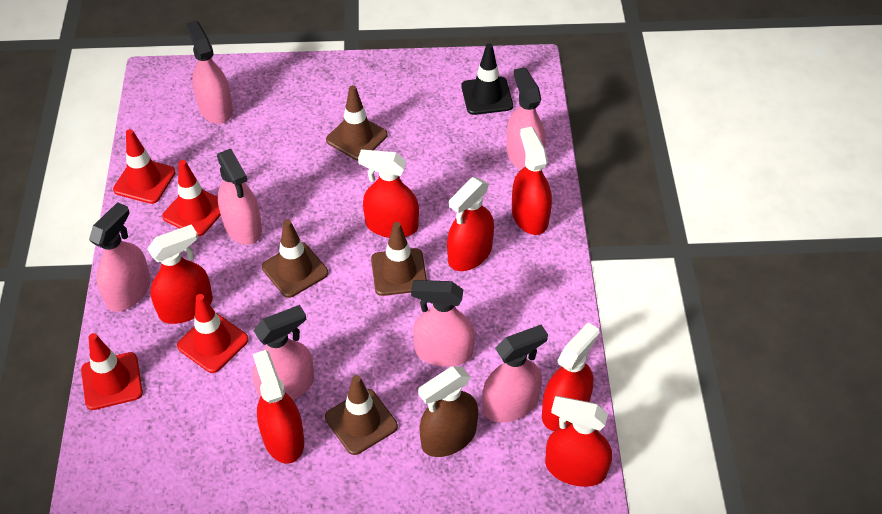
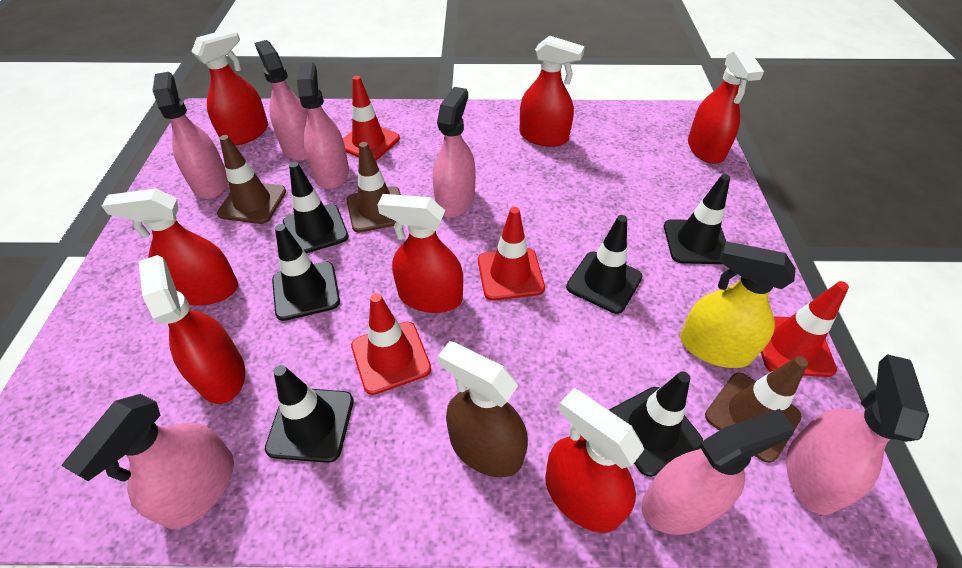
black traffic cone: 1 -> 6
brown traffic cone: 4 -> 3
yellow spray bottle: 0 -> 1

